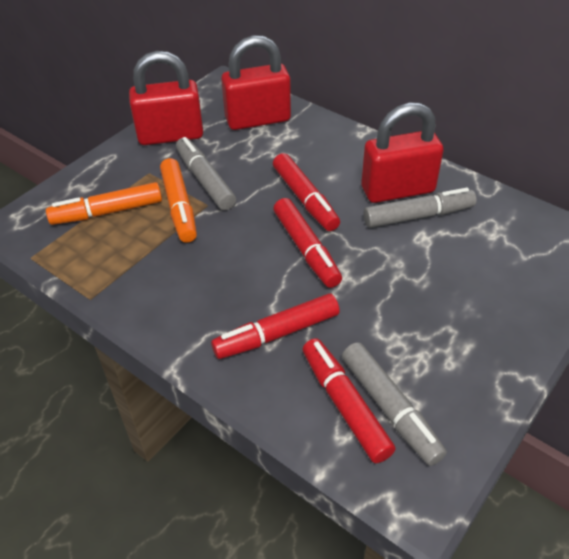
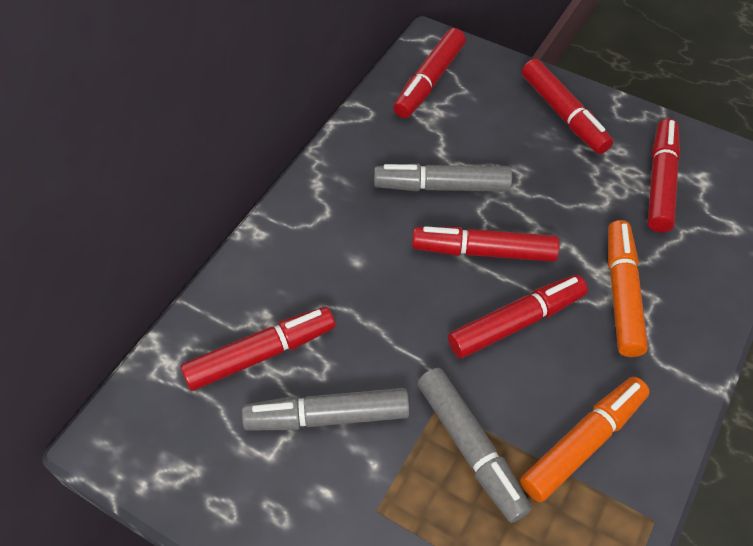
red marker: 4 -> 6
red padlock: 3 -> 0

